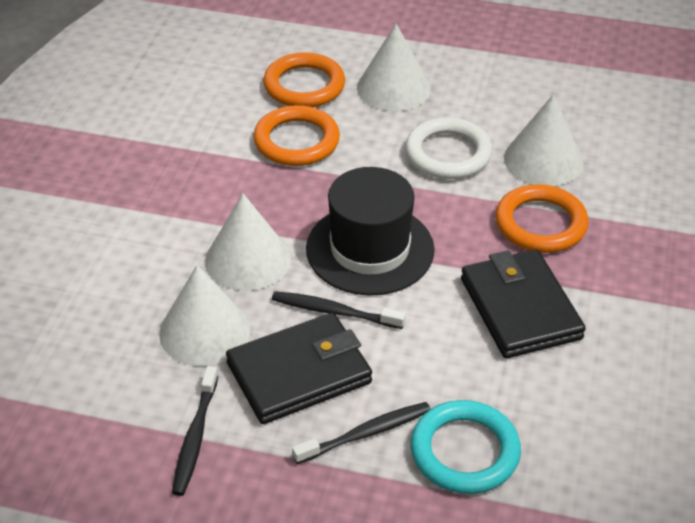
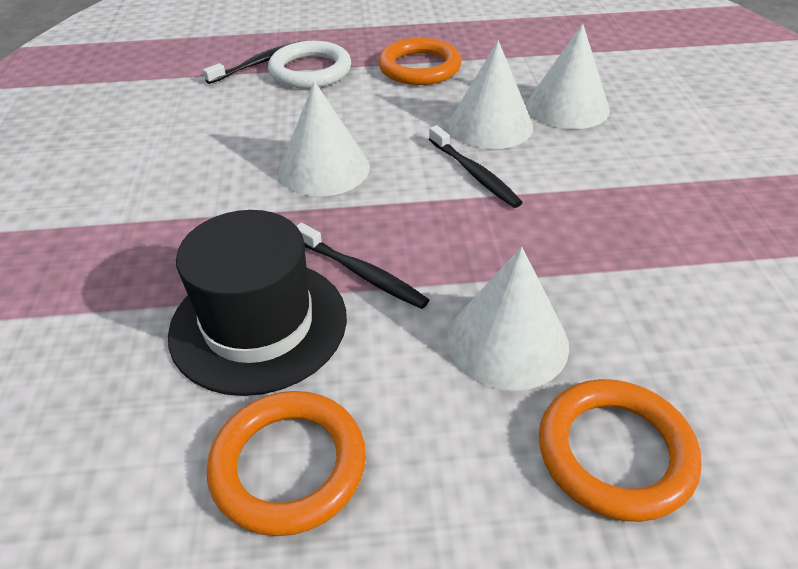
black wallet: 2 -> 0
turquoise ring: 1 -> 0

